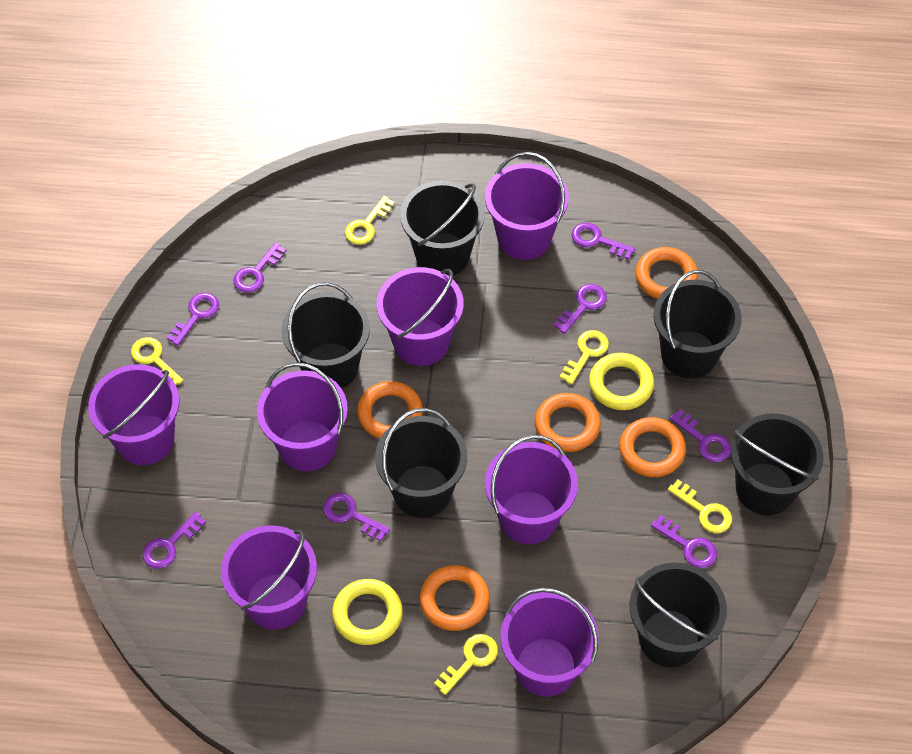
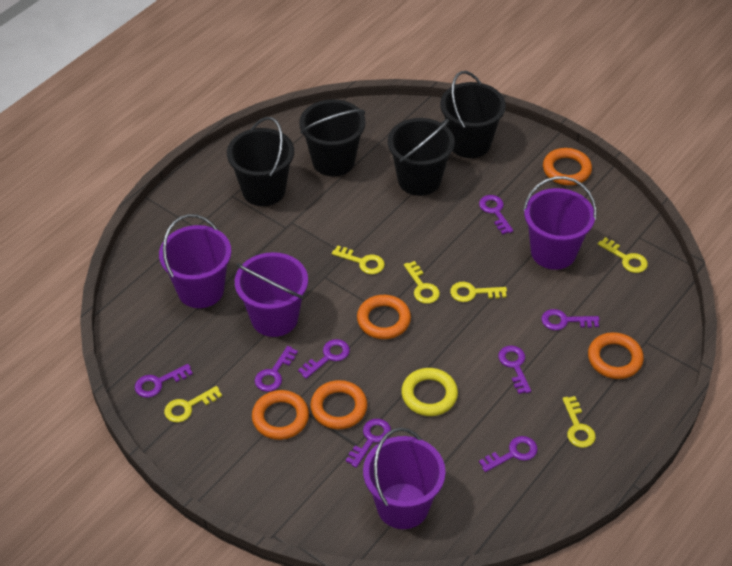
black bucket: 6 -> 4
purple bucket: 7 -> 4
yellow key: 5 -> 6
yellow ring: 2 -> 1

